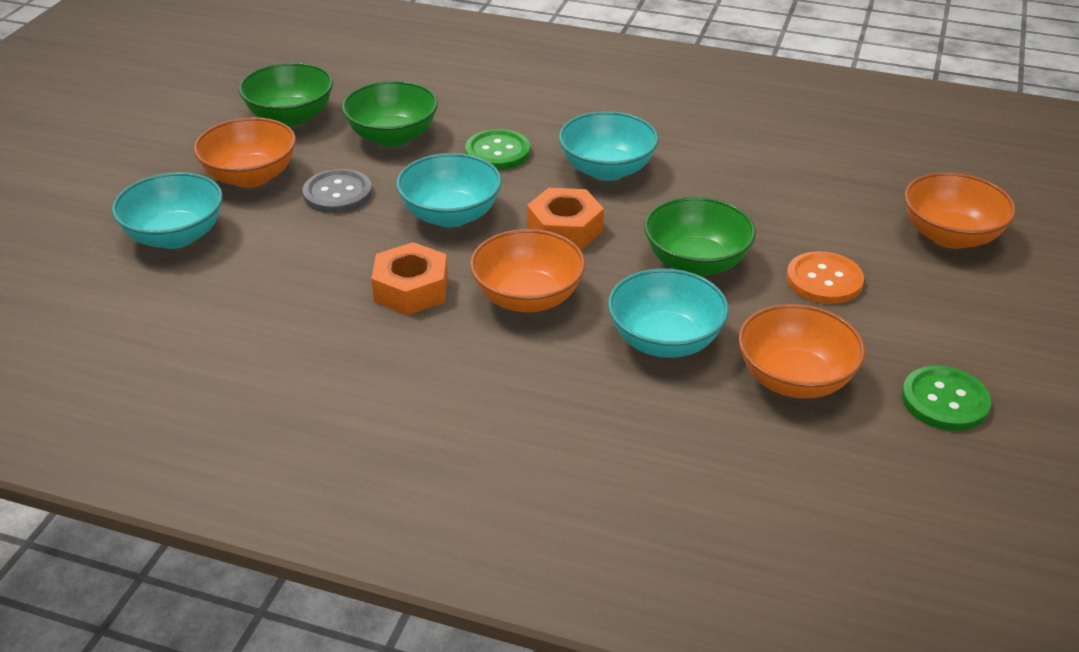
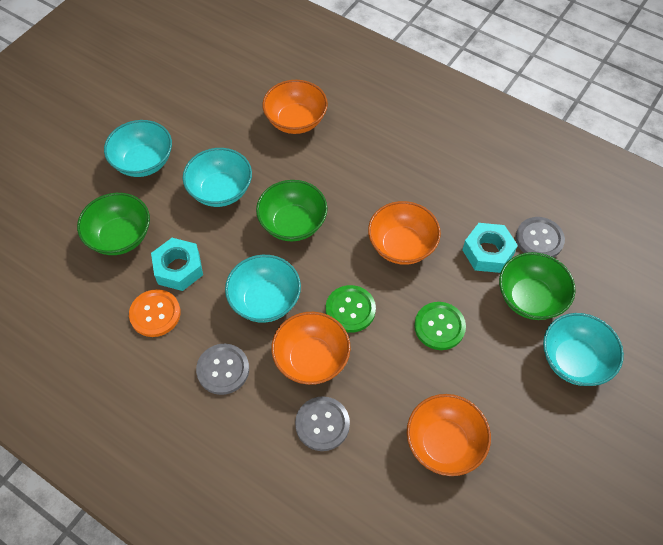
grey button: 1 -> 3
orange nut: 2 -> 0
turquoise nut: 0 -> 2

